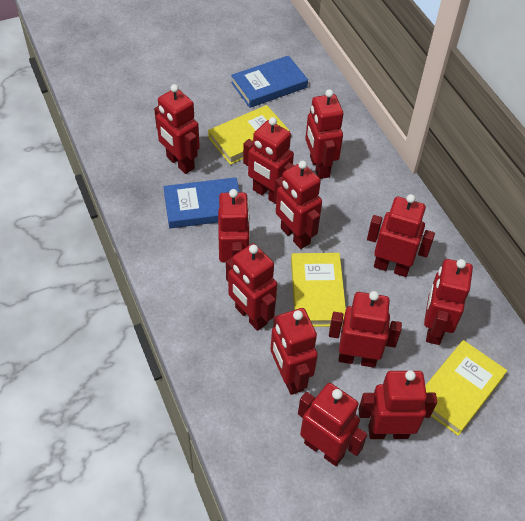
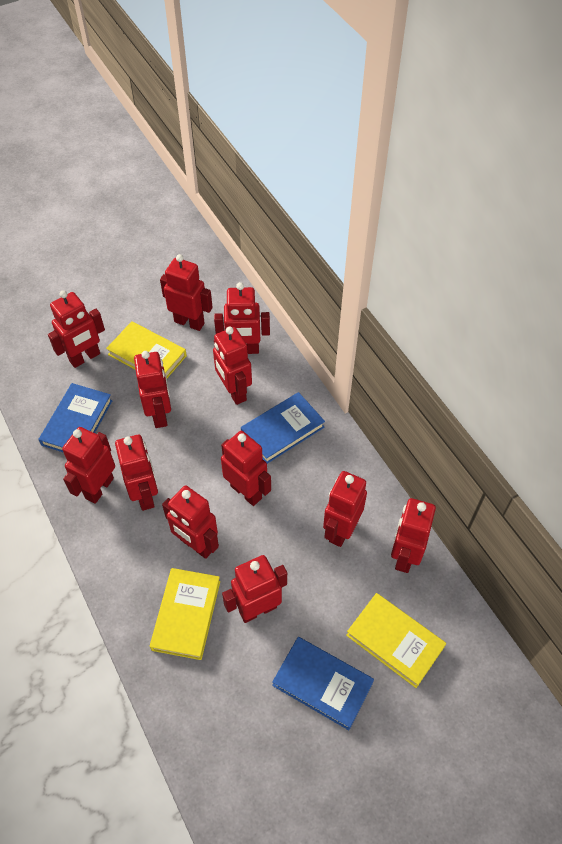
blue book: 2 -> 3

